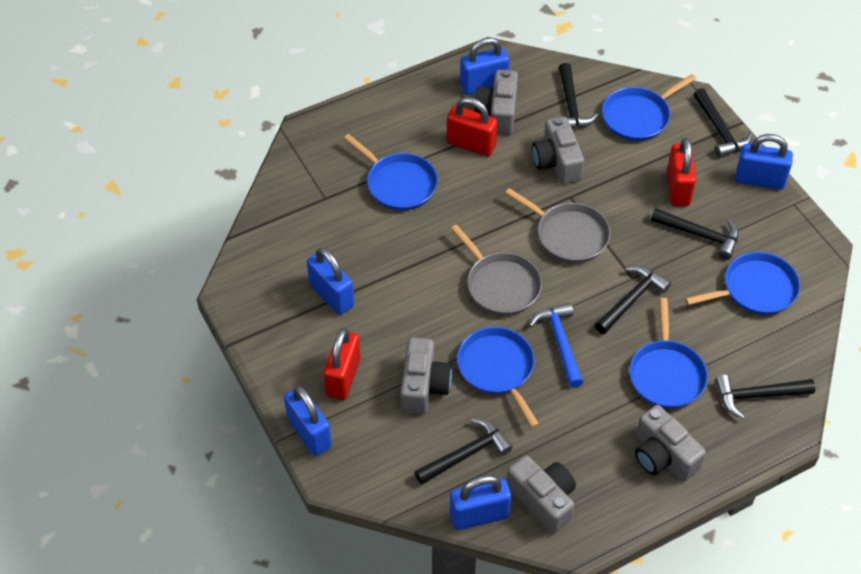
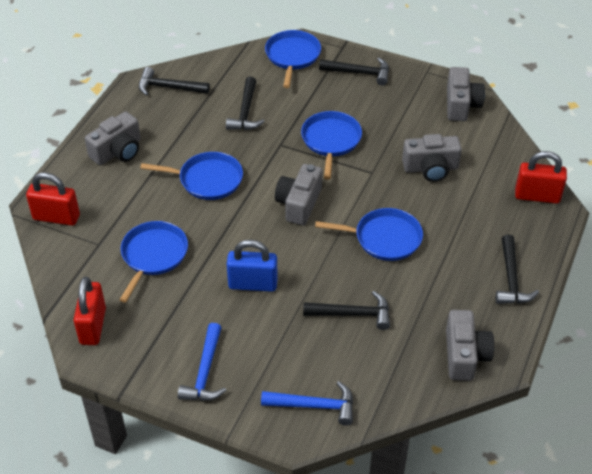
black hammer: 6 -> 5
blue hammer: 1 -> 2
blue padlock: 5 -> 1
grey pan: 2 -> 0

